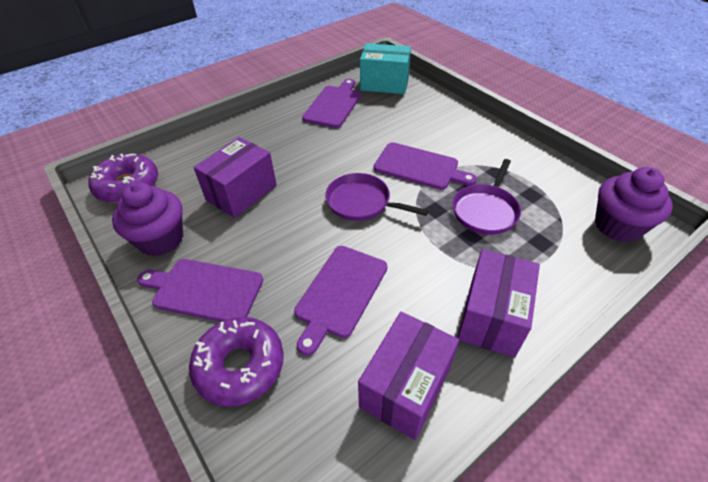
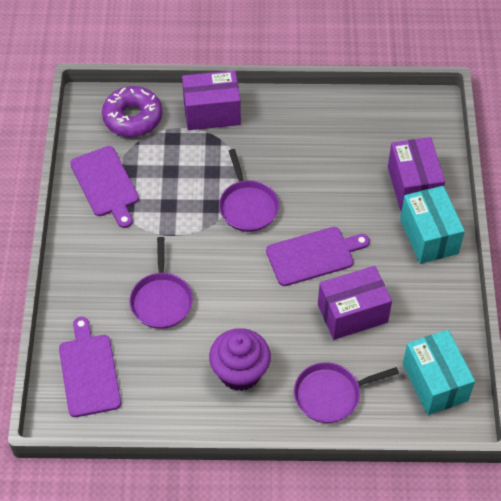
purple cupcake: 2 -> 1
purple cutting board: 4 -> 3
purple donut: 2 -> 1
purple pan: 2 -> 3
turquoise box: 1 -> 2

